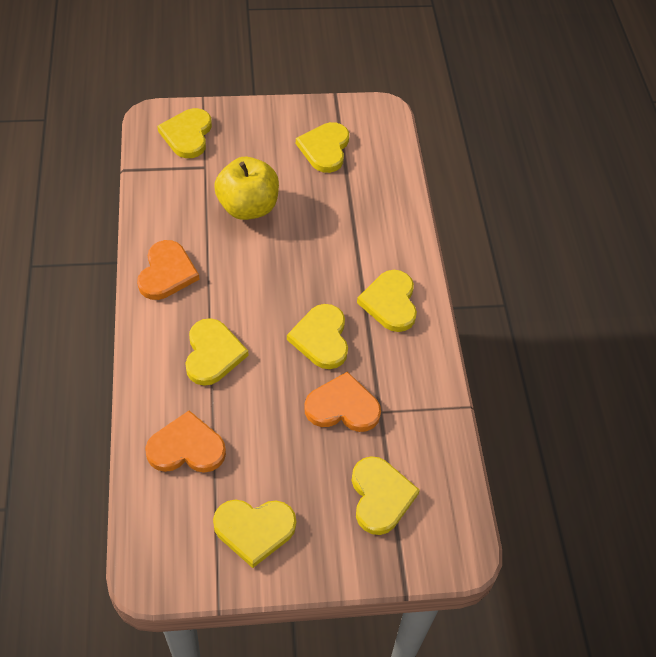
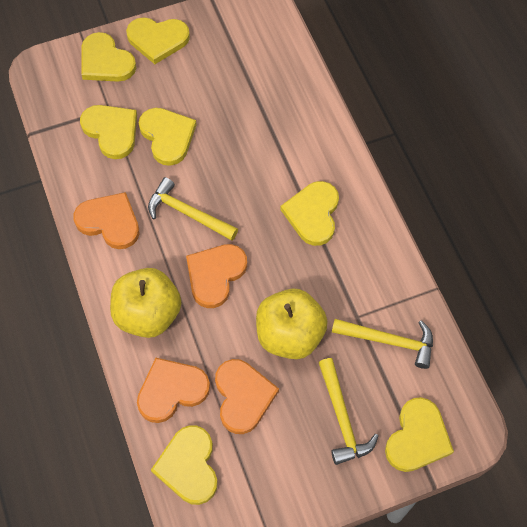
orange heart: 3 -> 4
yellow apple: 1 -> 2
yellow hammer: 0 -> 3

